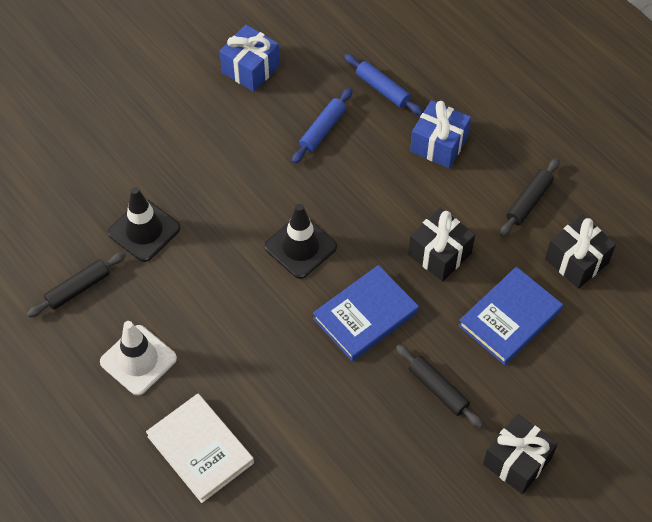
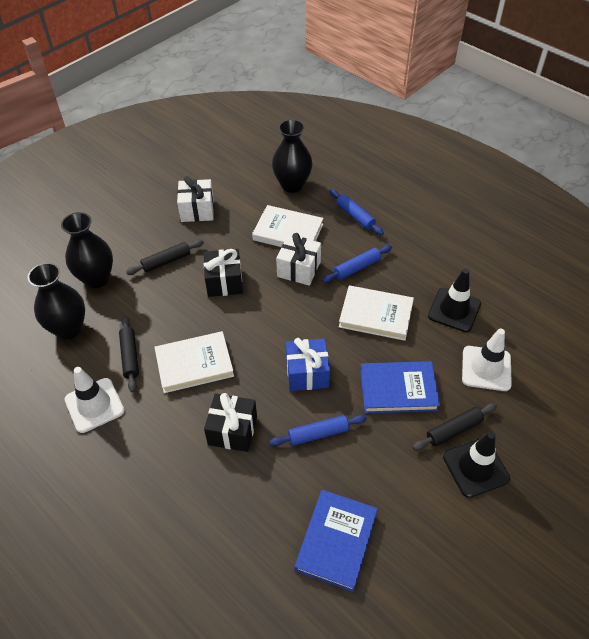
black gift: 3 -> 2
black vase: 0 -> 3
blue gift: 2 -> 1
blue rolling pin: 2 -> 3
white book: 1 -> 3
white gift: 0 -> 2
white traffic cone: 1 -> 2

